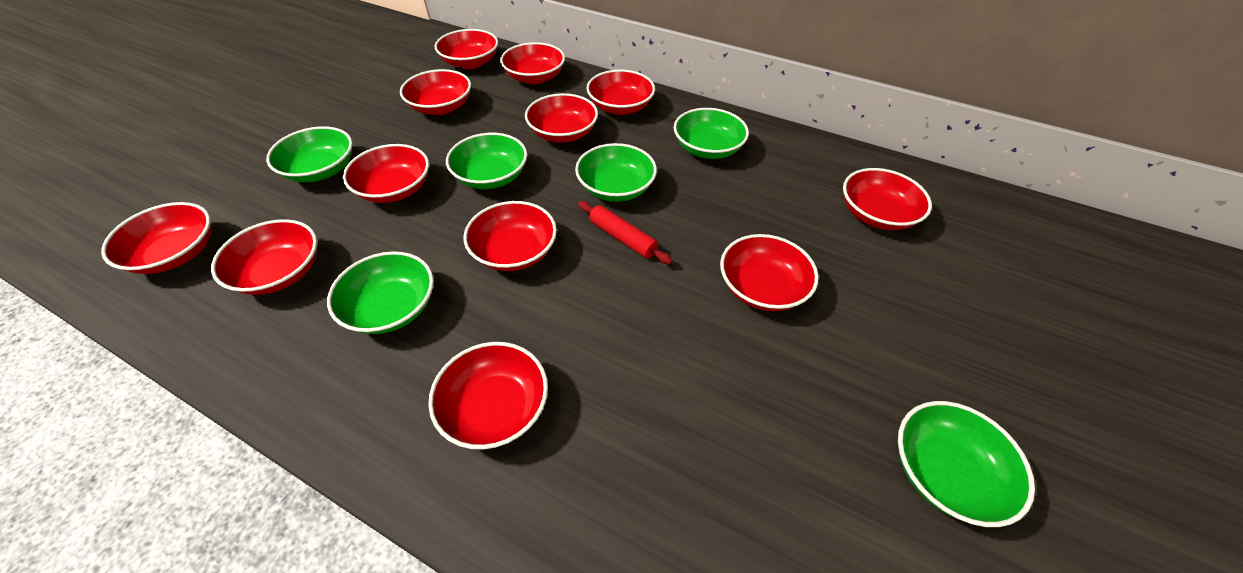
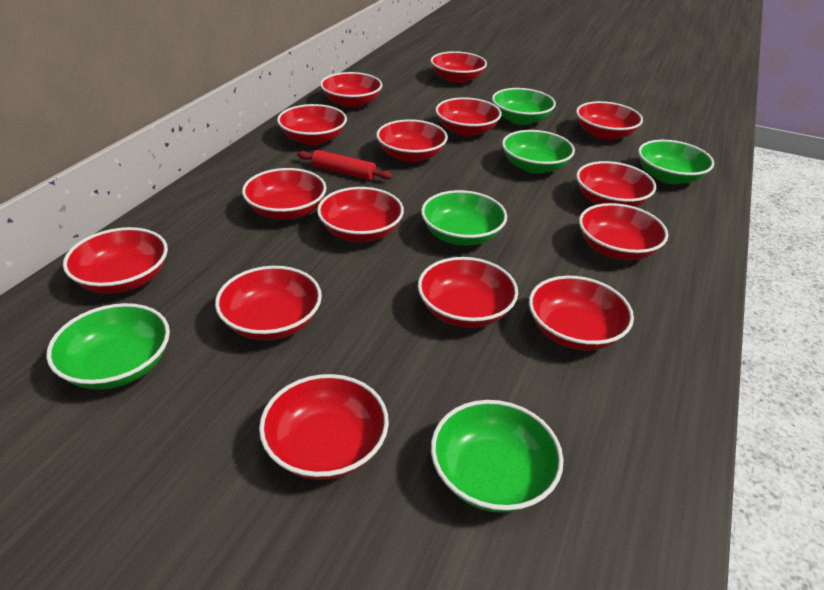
red bowl: 12 -> 15

